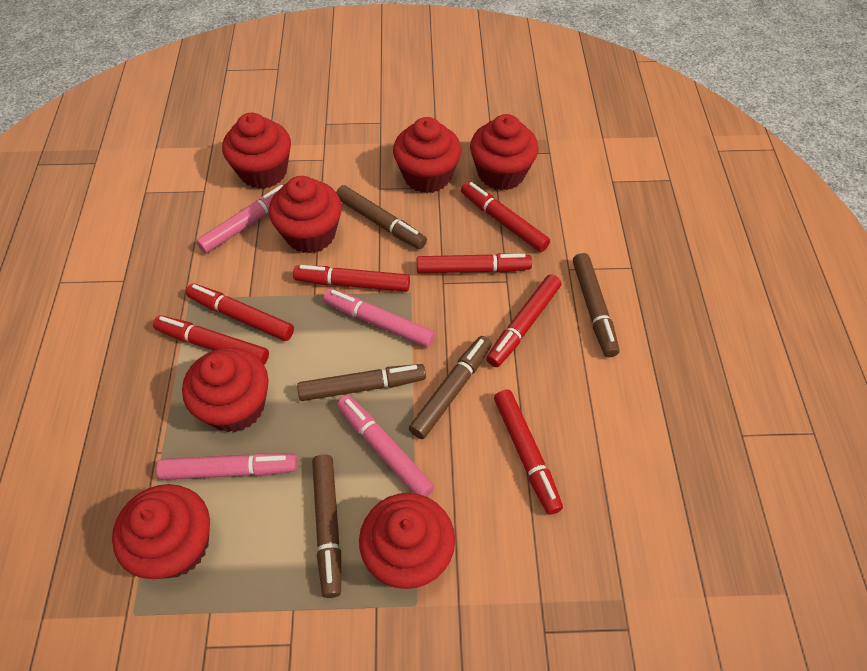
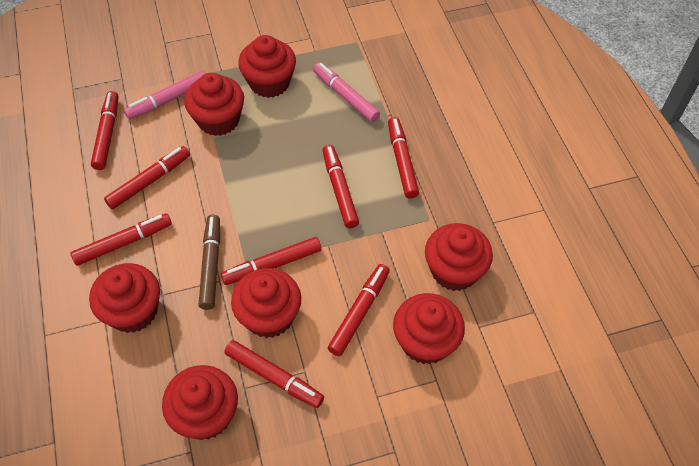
brown marker: 5 -> 1
pink marker: 4 -> 2
red marker: 7 -> 8

